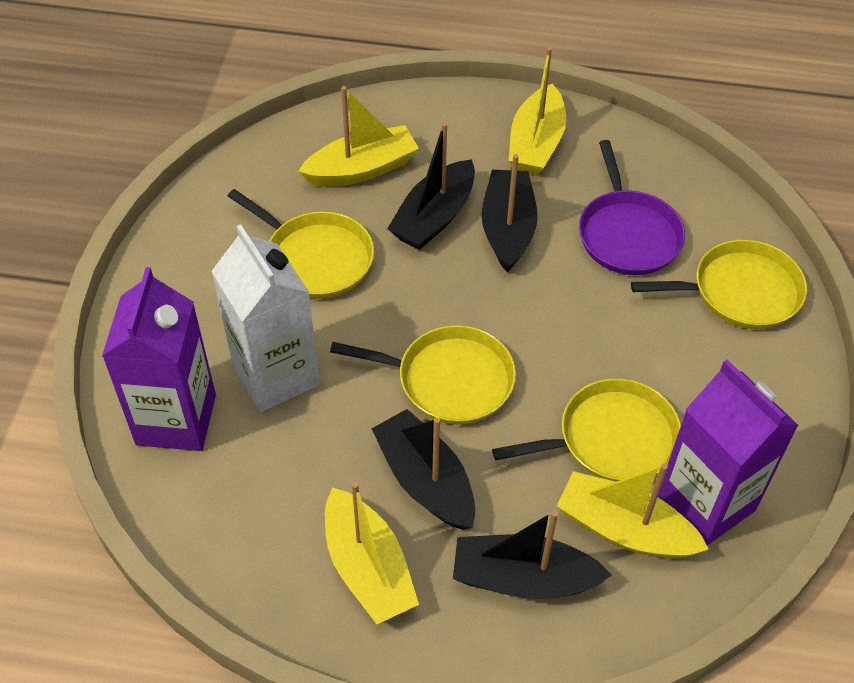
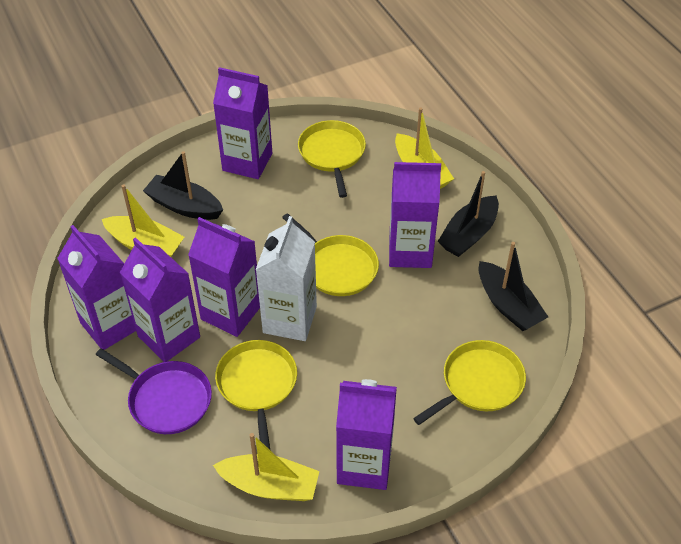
black boat: 4 -> 3
purple carton: 2 -> 6
yellow boat: 4 -> 3

